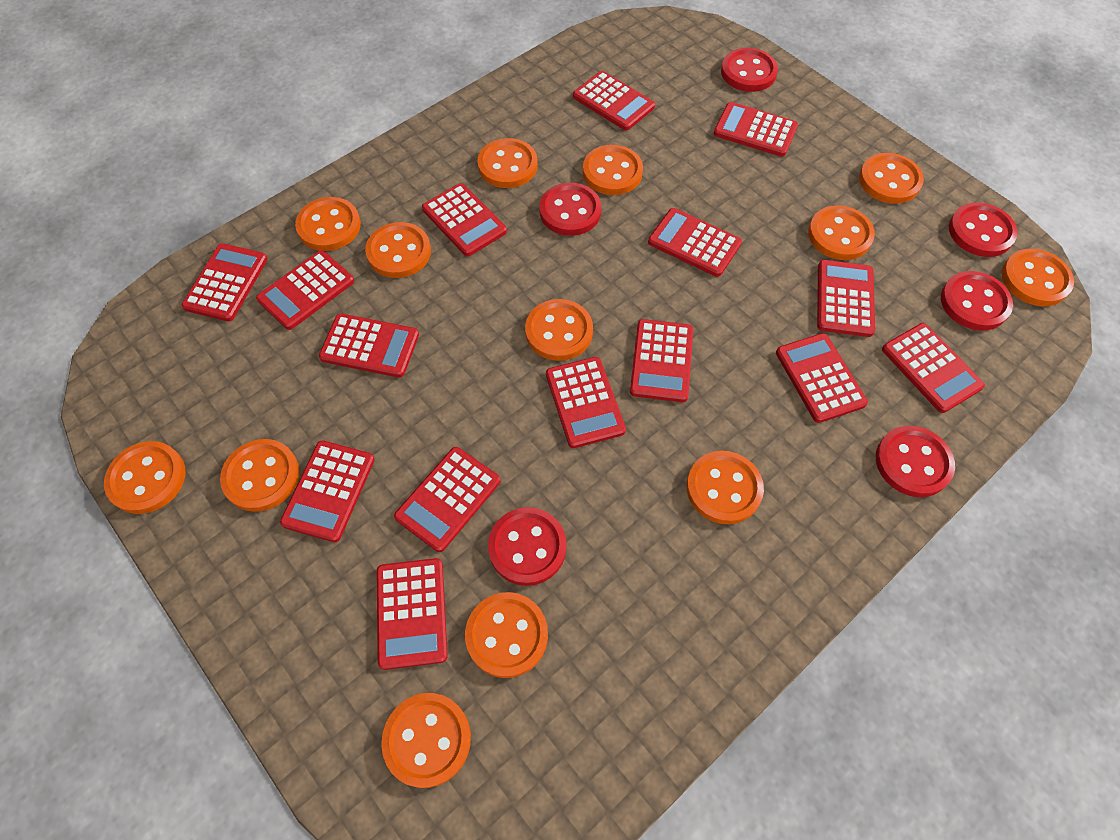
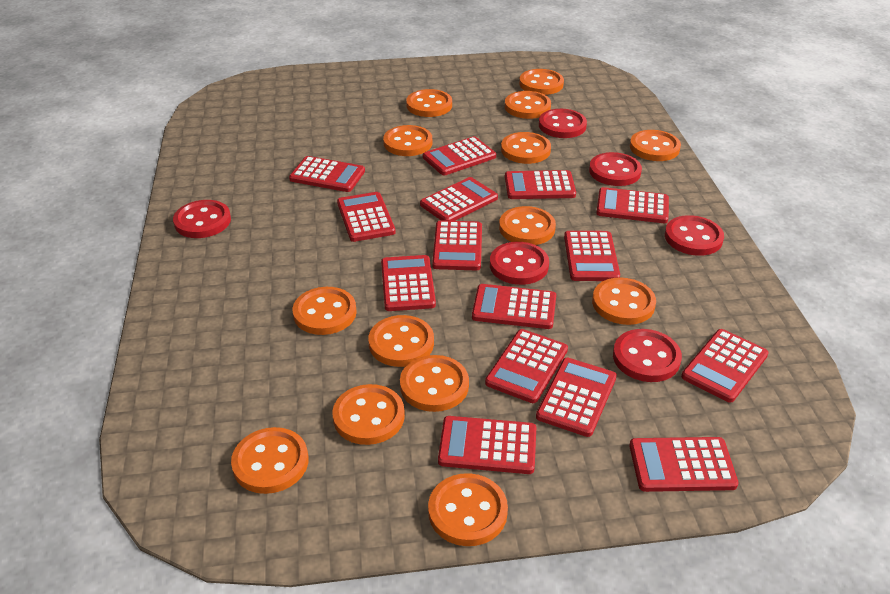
orange button: 13 -> 14

